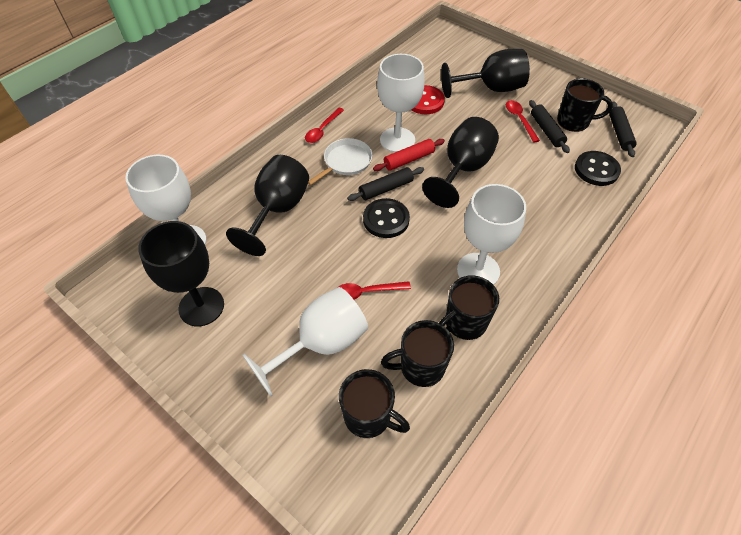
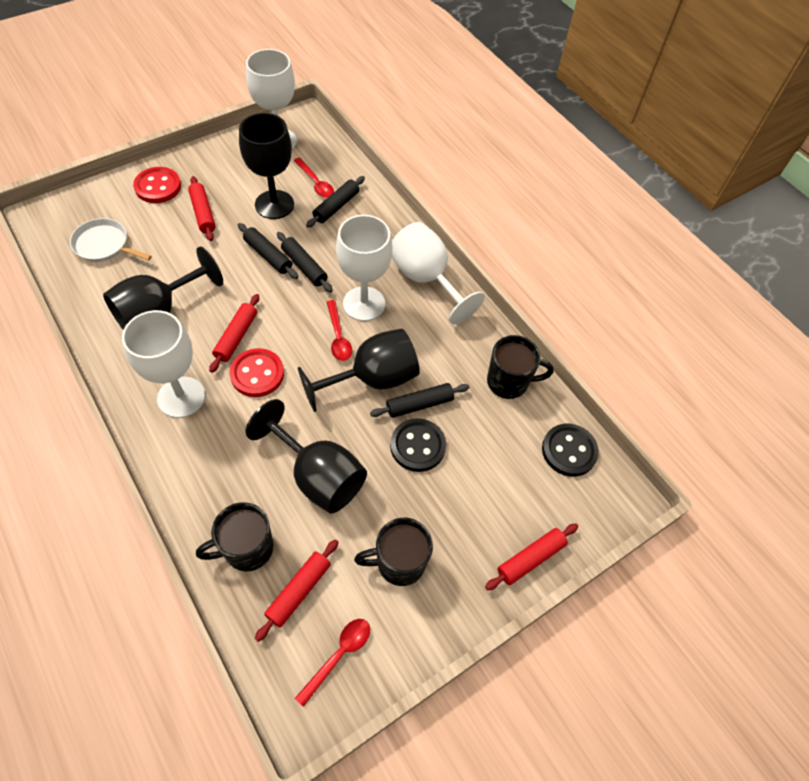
black mug: 4 -> 3
black rolling pin: 3 -> 4
red button: 1 -> 2
red rolling pin: 1 -> 4

